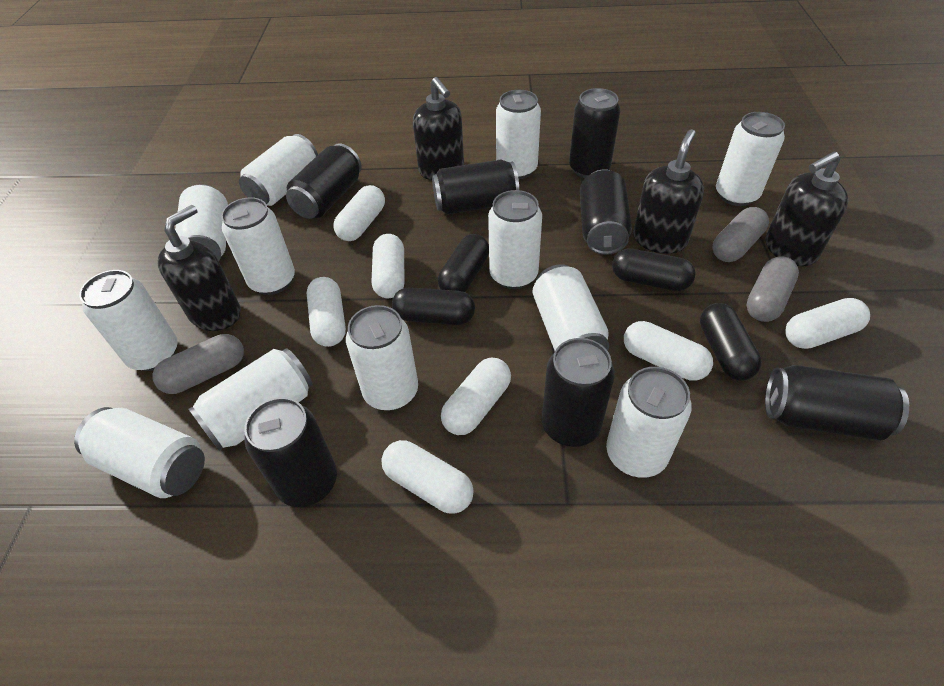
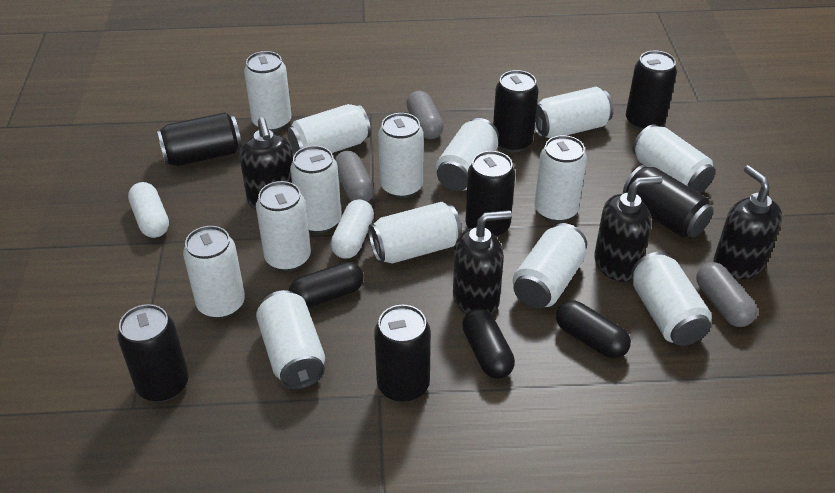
black capsule: 4 -> 3
white can: 12 -> 14
white capsule: 7 -> 2

